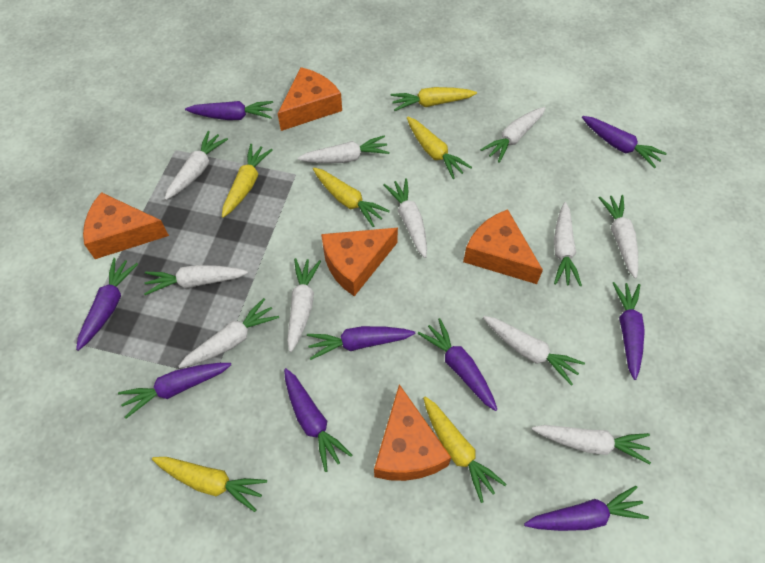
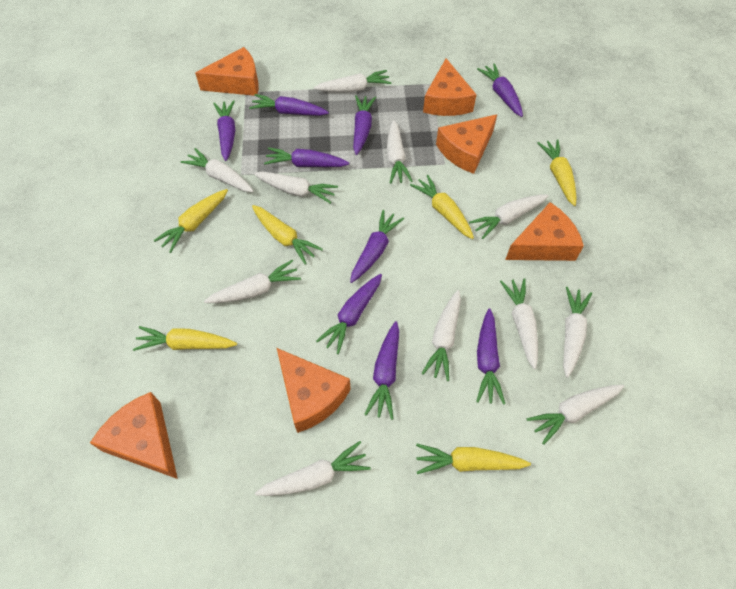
orange cheese: 5 -> 6

